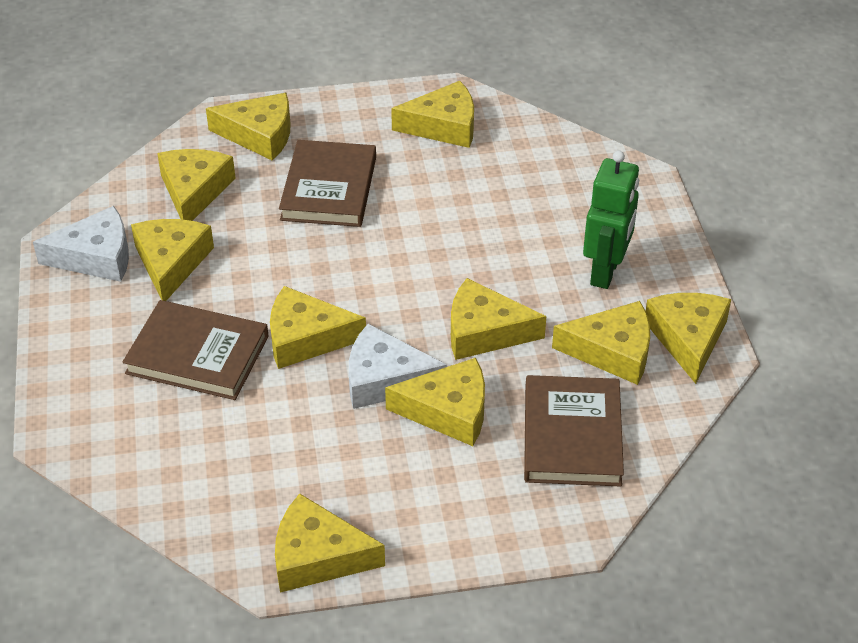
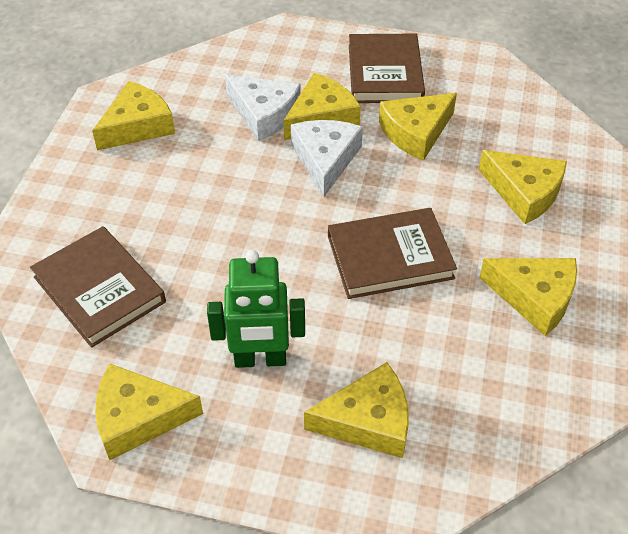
yellow cheese: 10 -> 7

